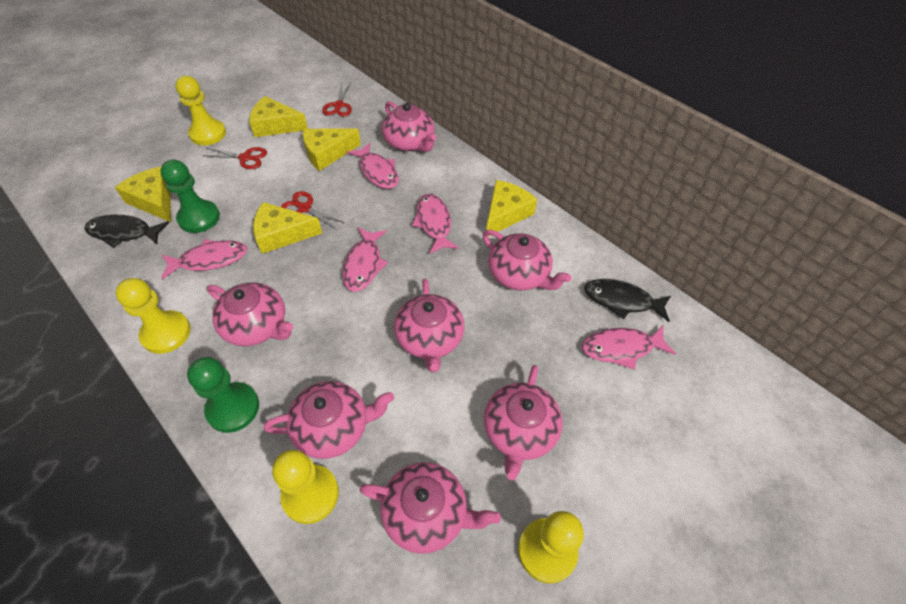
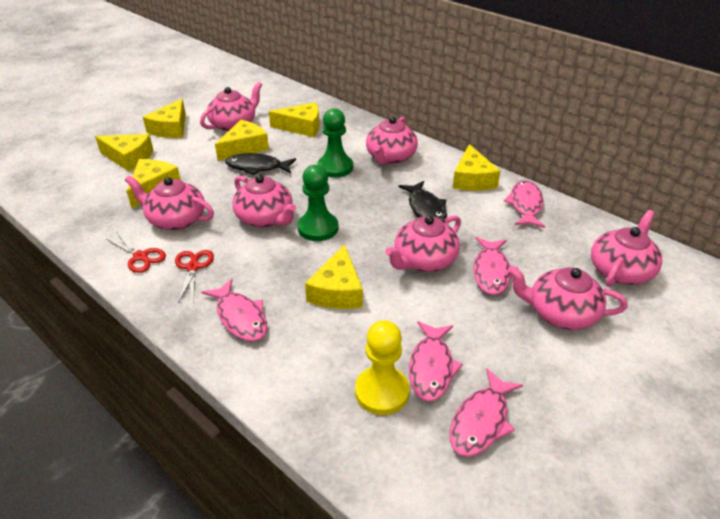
red scissors: 3 -> 2
yellow cheese: 5 -> 7
yellow pawn: 4 -> 1

